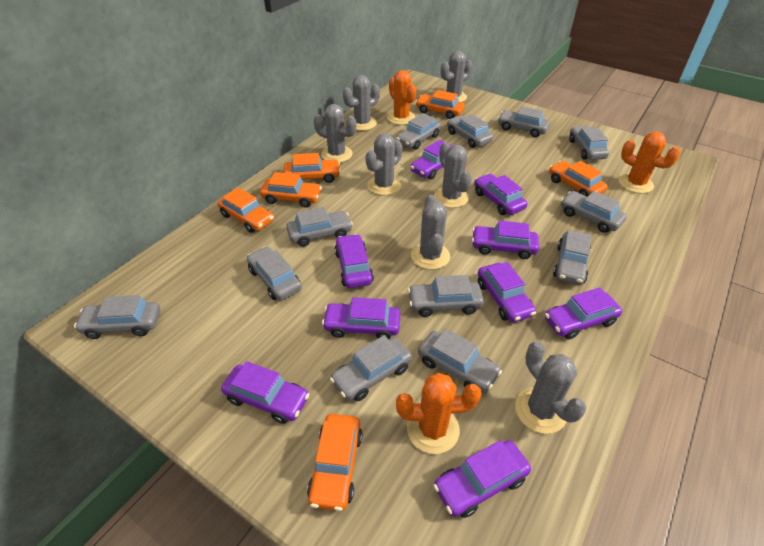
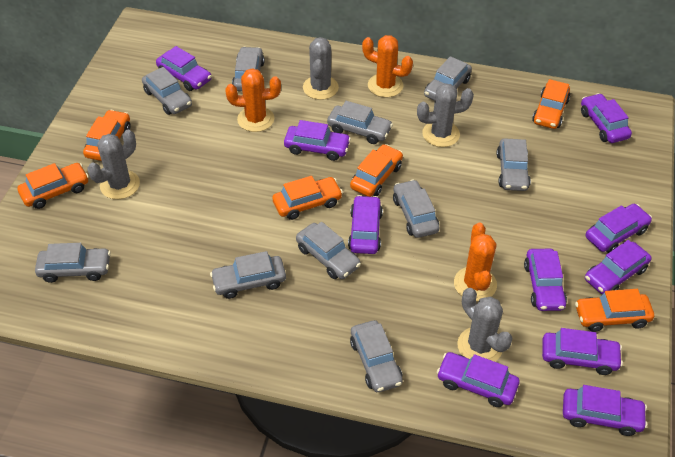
grey cactus: 7 -> 4
grey car: 12 -> 10
purple car: 9 -> 10

